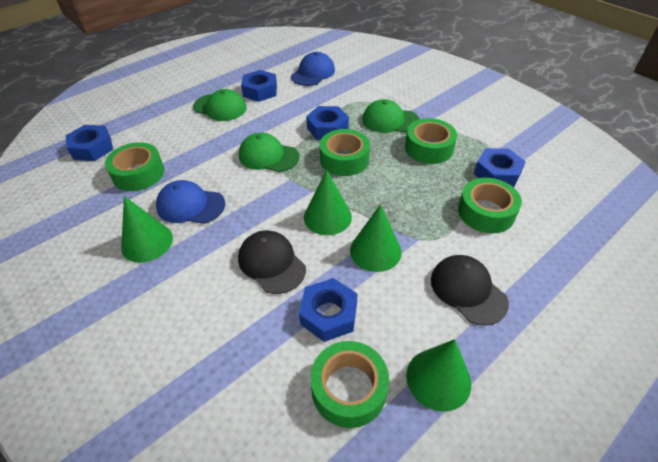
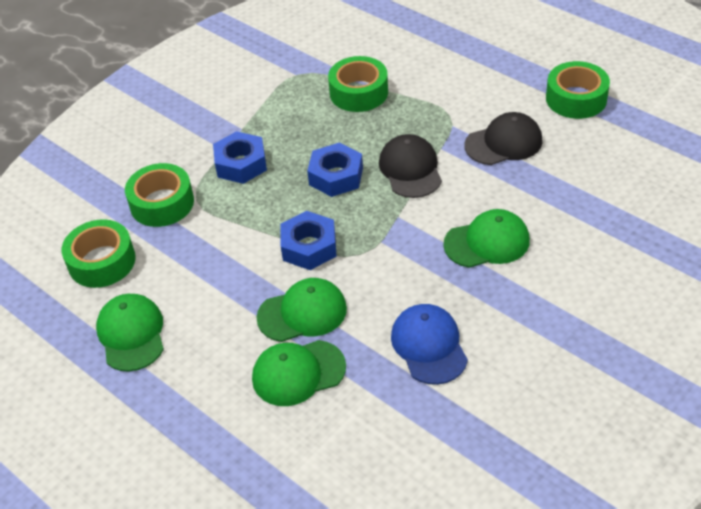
blue cap: 2 -> 1
blue nut: 5 -> 3
green cap: 3 -> 4
green cone: 4 -> 0
green tape: 5 -> 4

